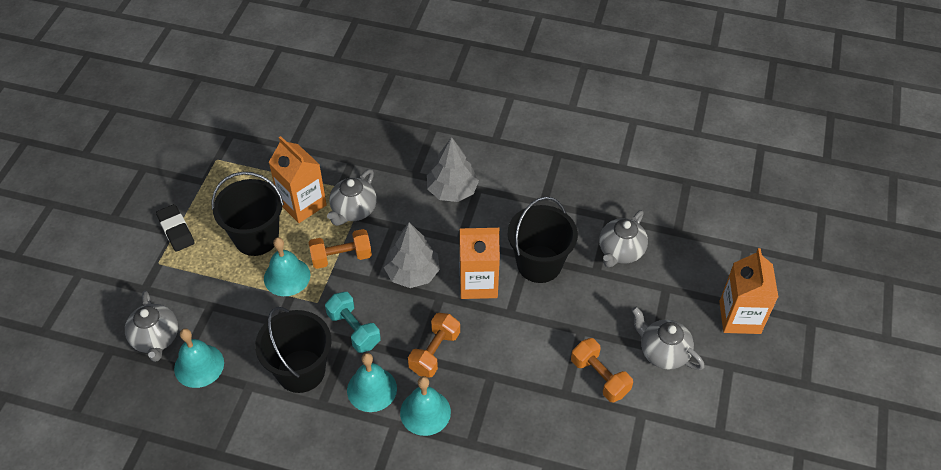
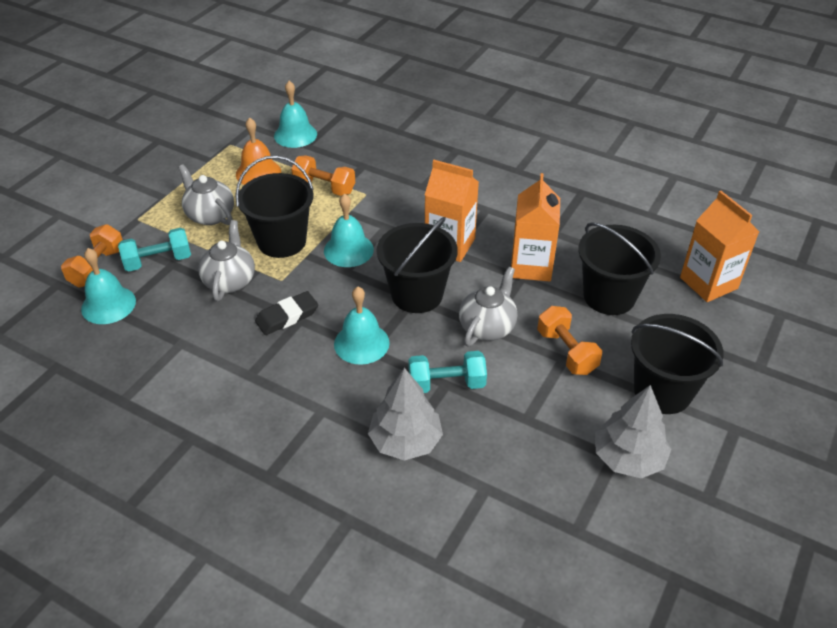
black bucket: 3 -> 4
grey teapot: 4 -> 3
orange bell: 0 -> 1
turquoise dumbbell: 1 -> 2

